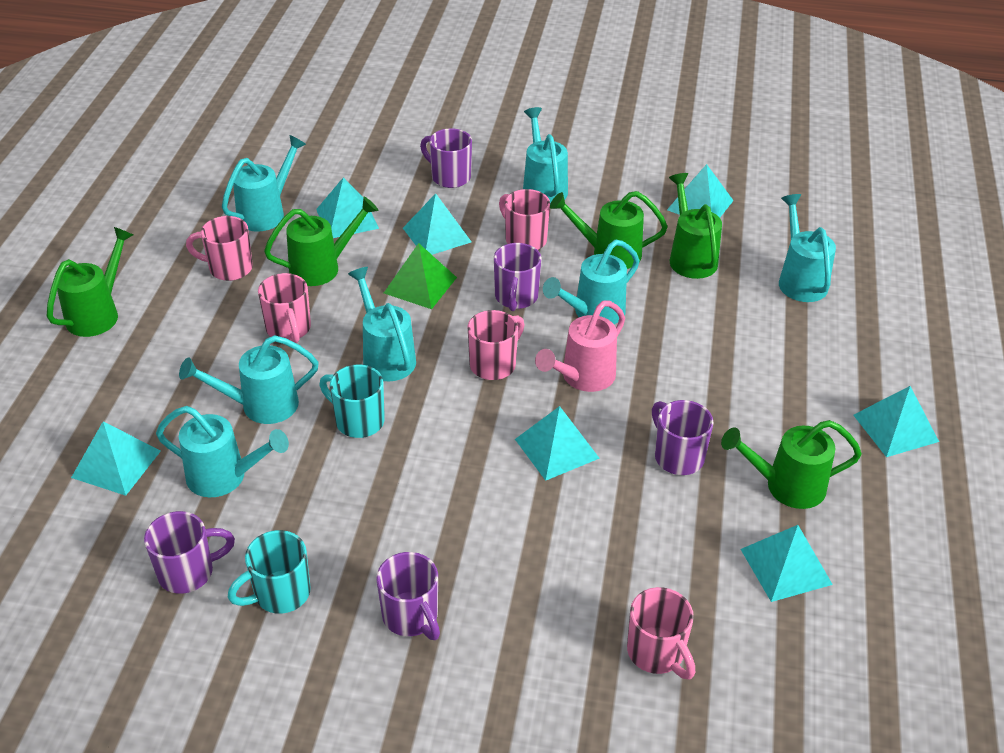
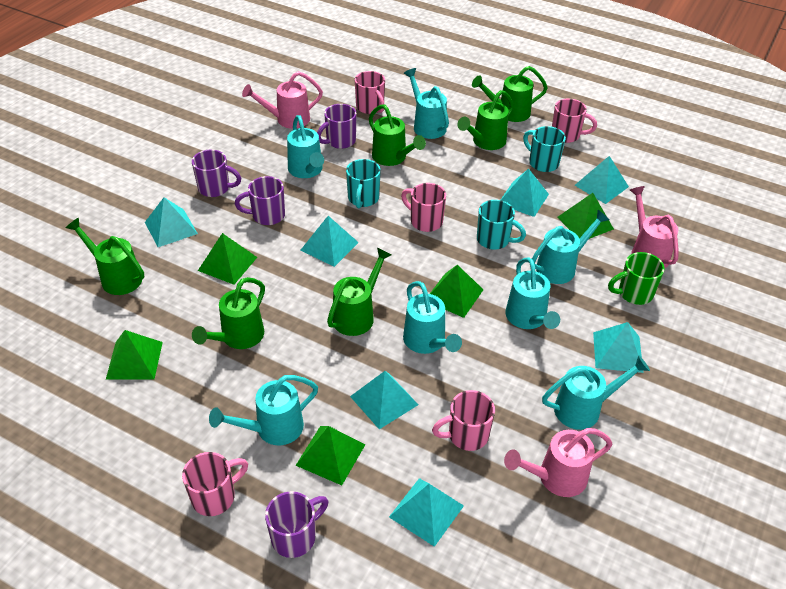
green mug: 0 -> 1
green pyramid: 1 -> 5
green watering can: 5 -> 6
pink watering can: 1 -> 3
purple mug: 5 -> 4
turquoise mug: 2 -> 3

